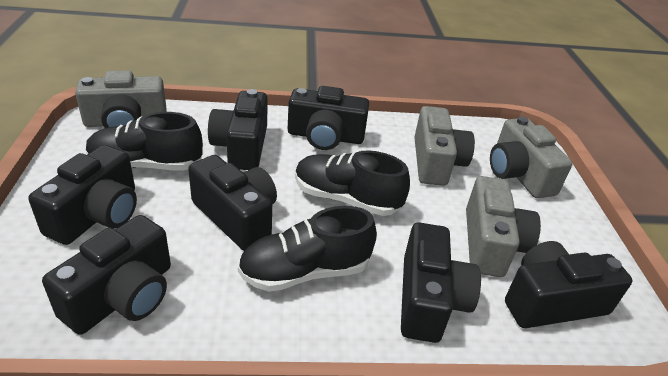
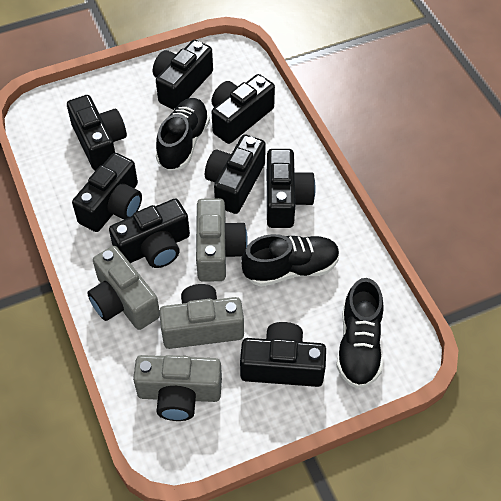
black camera: 7 -> 8

